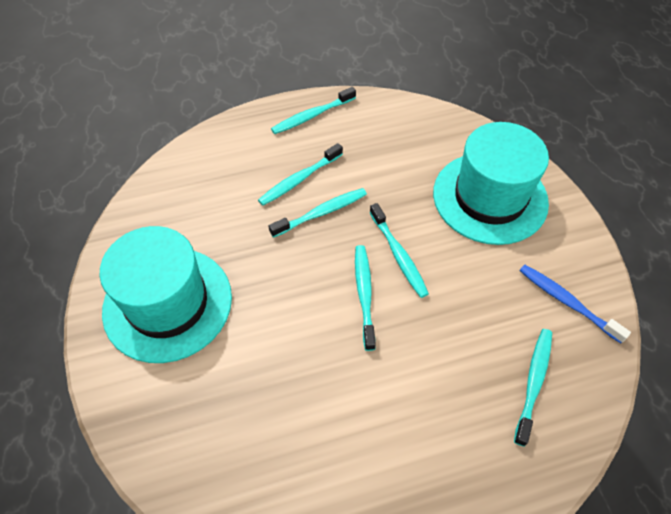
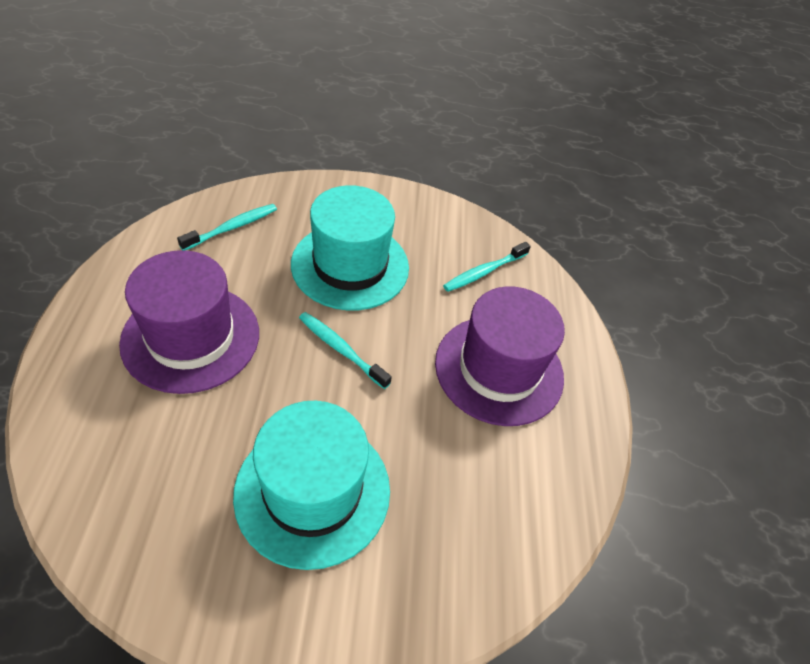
blue toothbrush: 1 -> 0
purple hat: 0 -> 2
turquoise toothbrush: 6 -> 3

